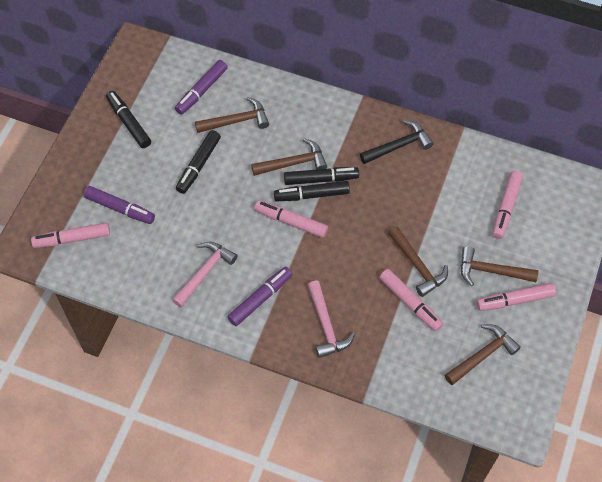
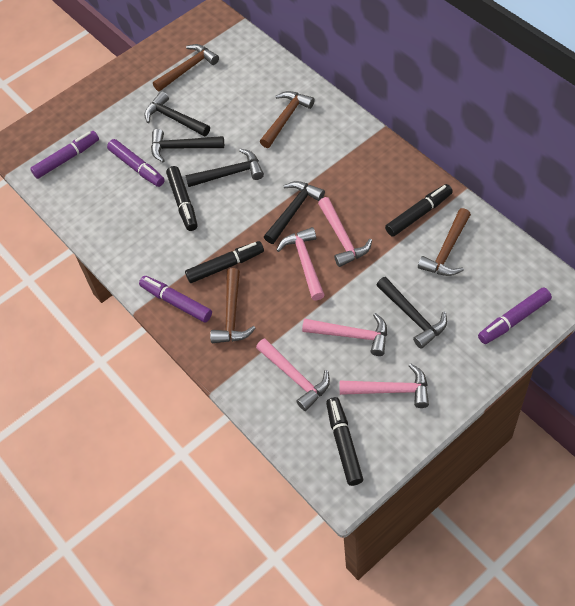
black hammer: 1 -> 5
brown hammer: 5 -> 4
pink hammer: 2 -> 5
pink marker: 5 -> 0
purple marker: 3 -> 4

